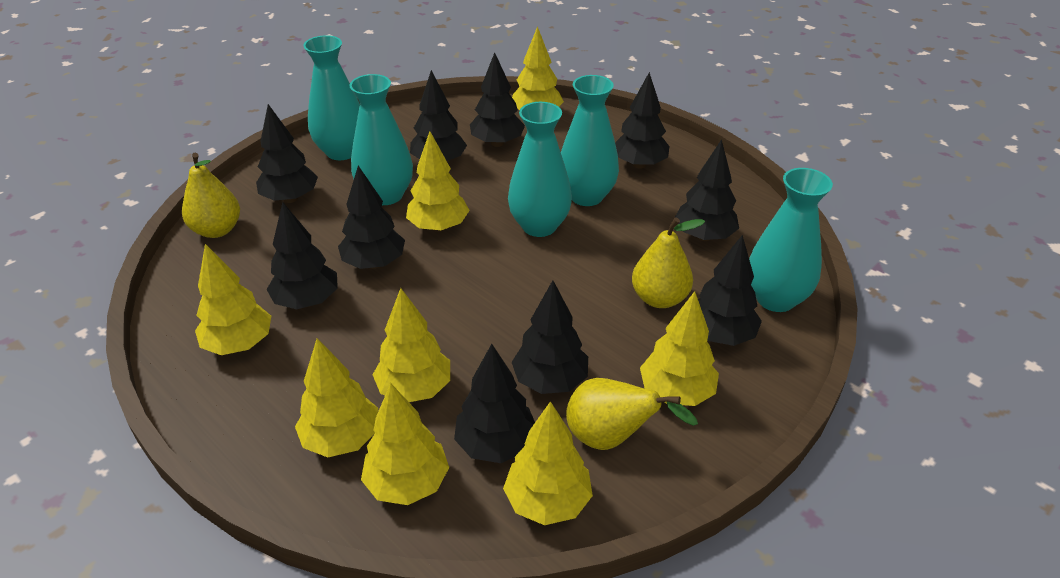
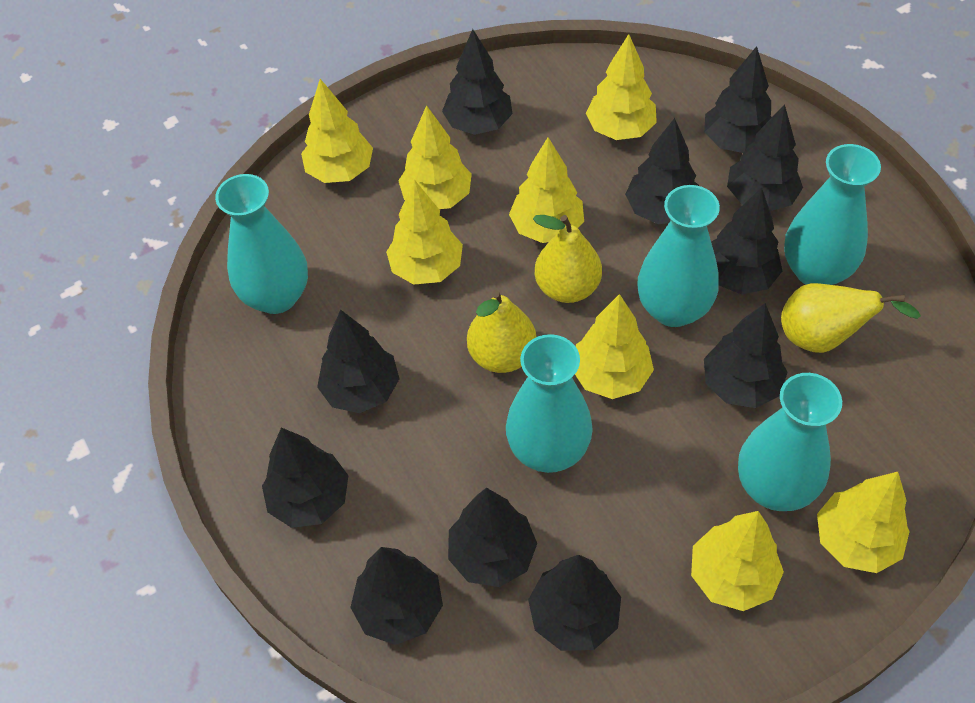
black tree: 10 -> 11

